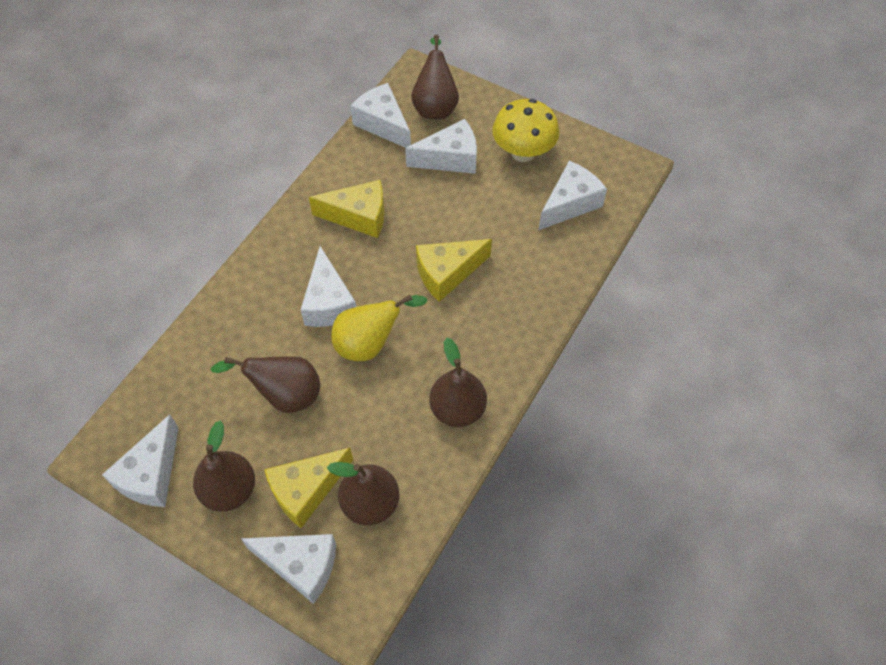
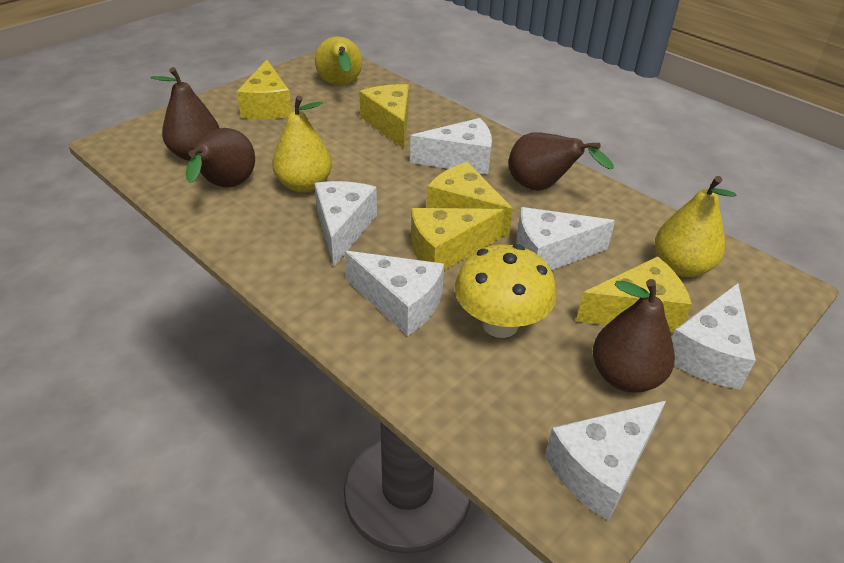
brown pear: 5 -> 4
yellow cheese: 3 -> 5
yellow pear: 1 -> 3

